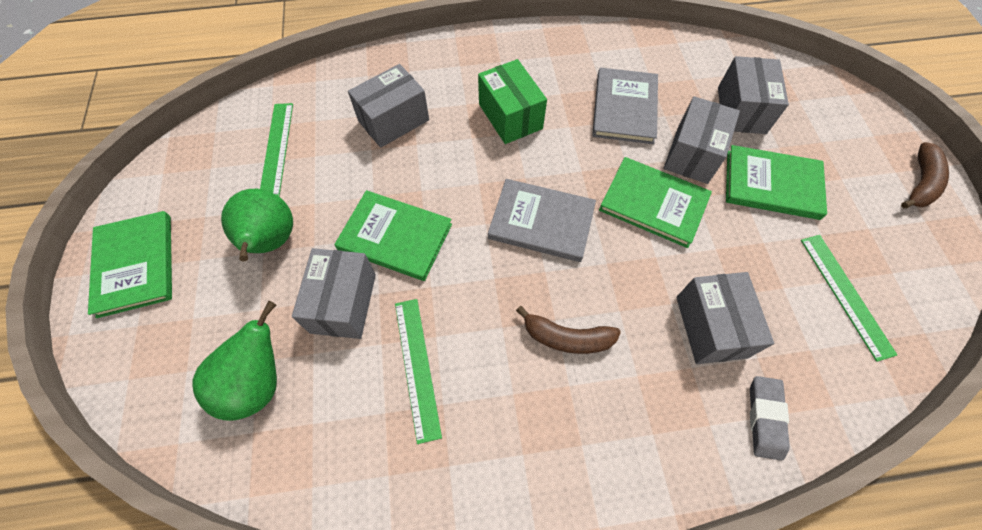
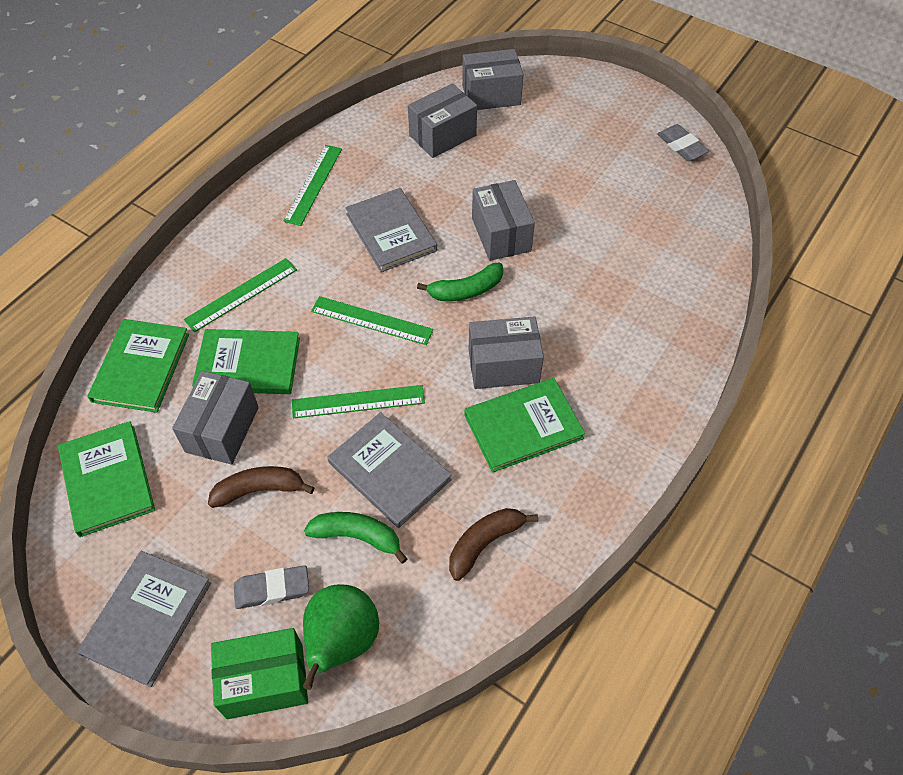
green banana: 0 -> 2
green pear: 2 -> 1
green ruler: 3 -> 4
grey book: 2 -> 3
grey eraser: 1 -> 2

